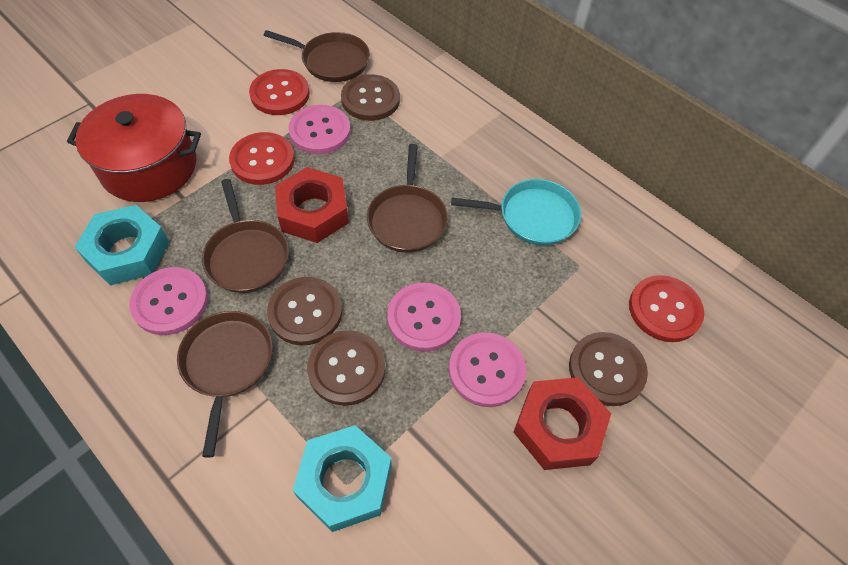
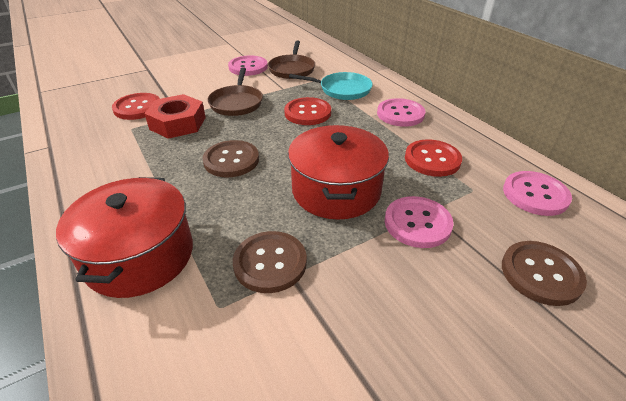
brown button: 4 -> 3
brown pan: 4 -> 2
red nut: 2 -> 1
red pot: 1 -> 2
turquoise nut: 2 -> 0

